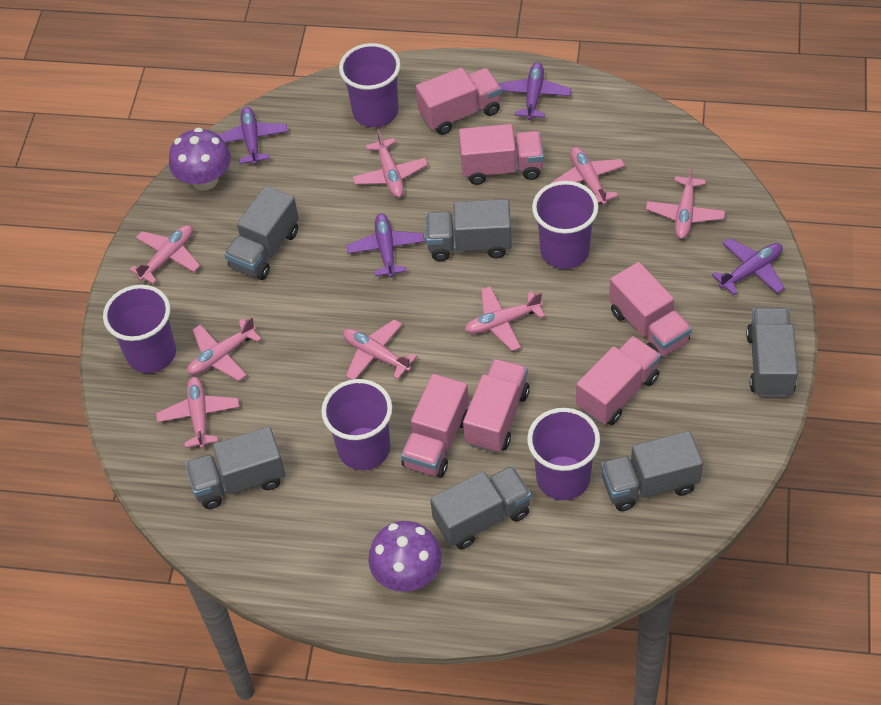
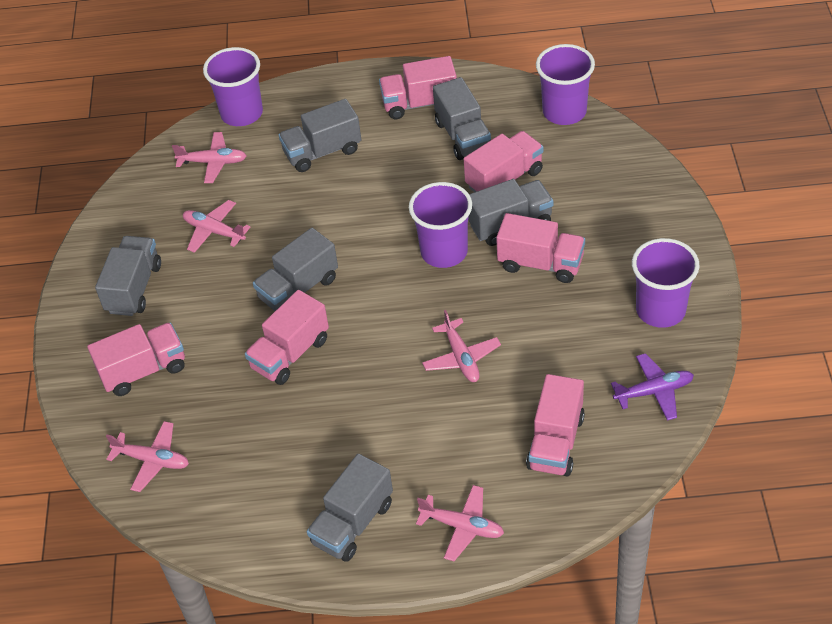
pink plane: 8 -> 5
purple cup: 5 -> 4
purple mushroom: 2 -> 0
purple plane: 4 -> 1

